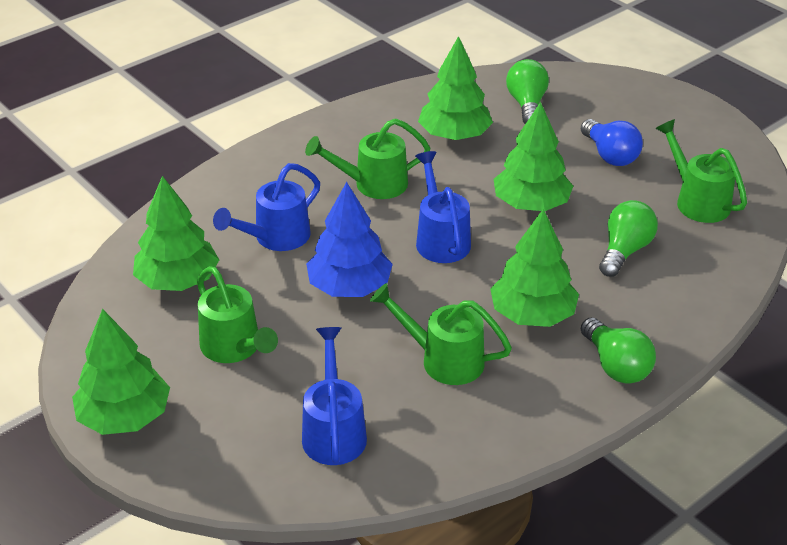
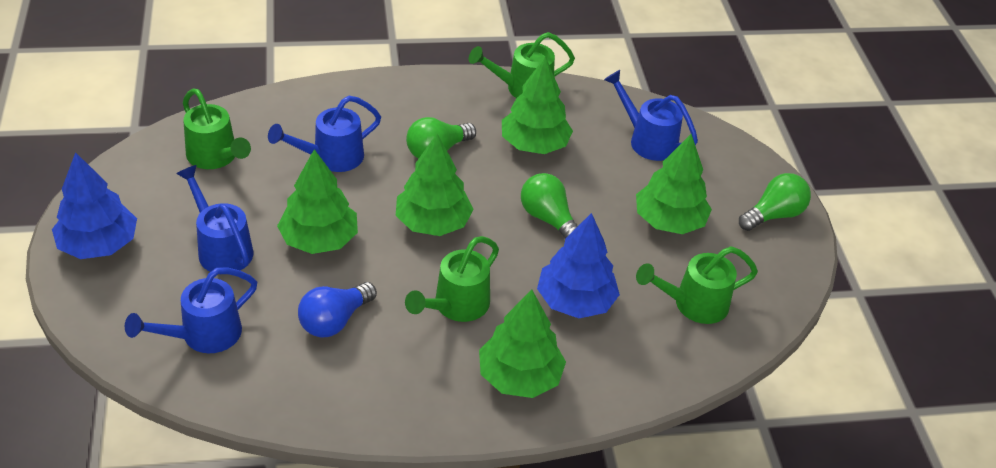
blue tree: 1 -> 2
blue watering can: 3 -> 4

